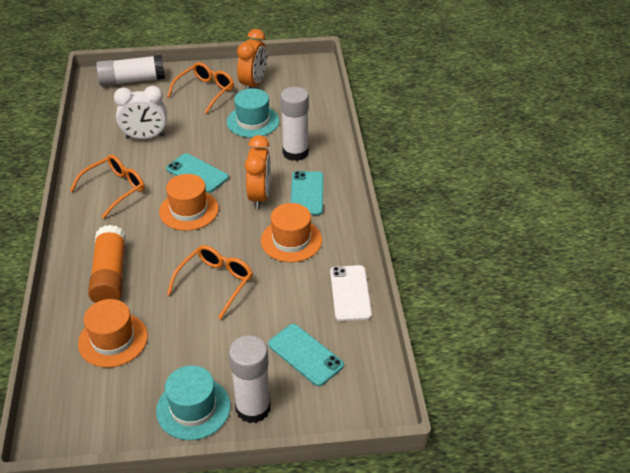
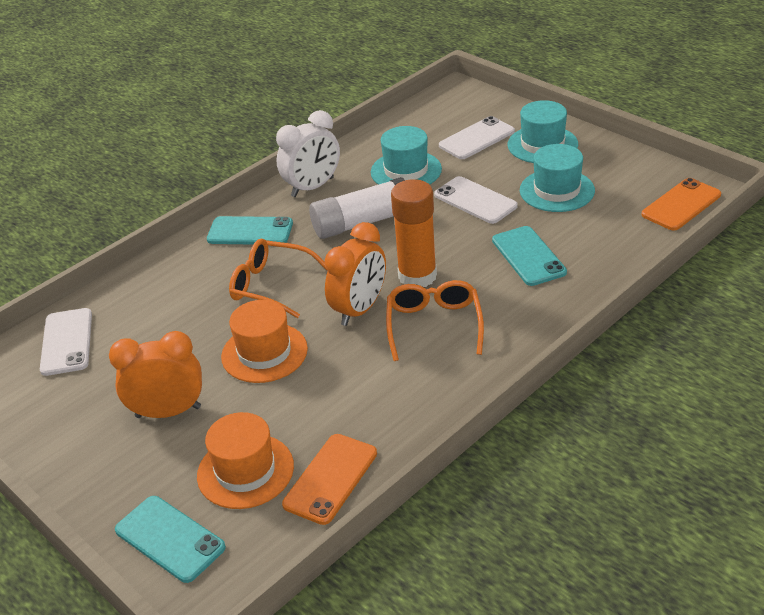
orange glasses: 3 -> 2
orange hat: 3 -> 2
orange phone: 0 -> 2
turquoise hat: 2 -> 3
white glue stick: 3 -> 1
white phone: 1 -> 3

